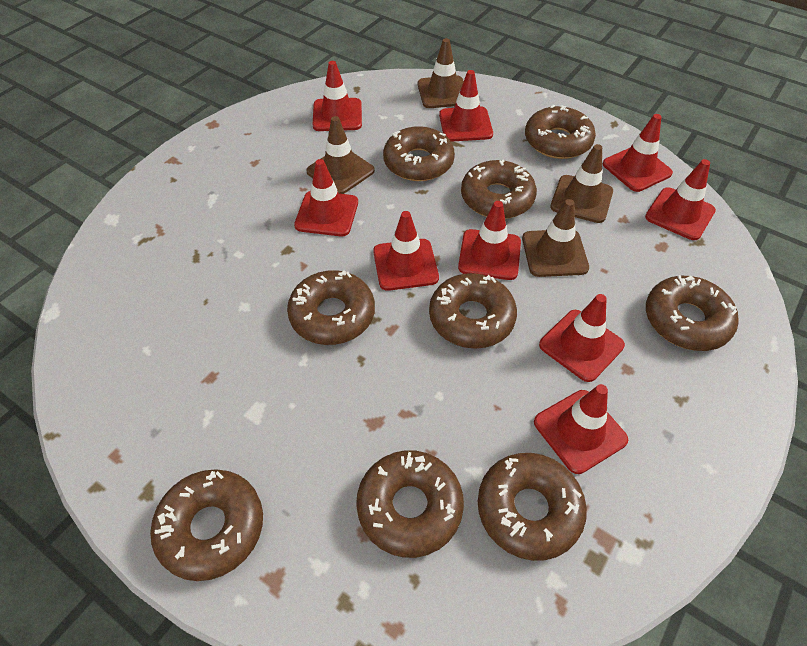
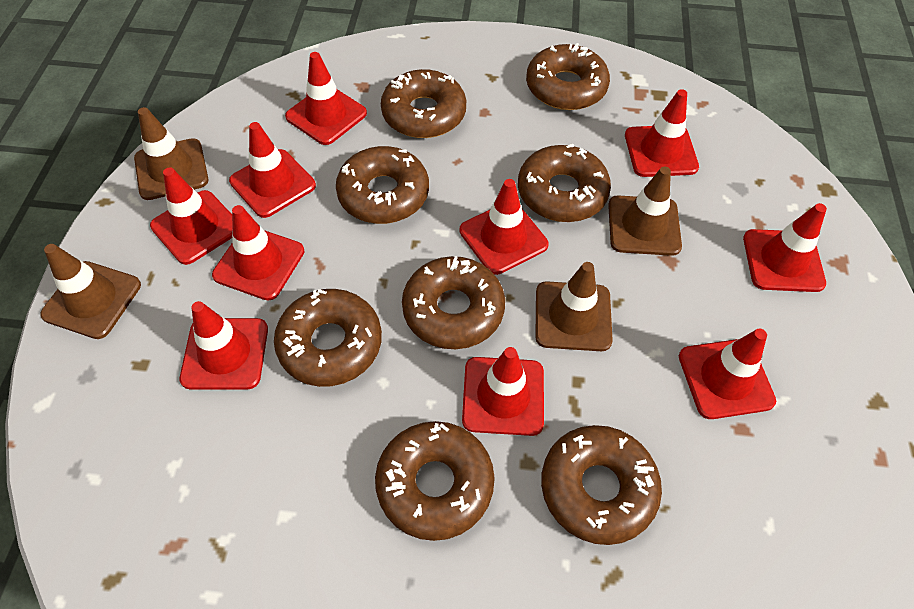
brown donut: 9 -> 8
red traffic cone: 9 -> 10

